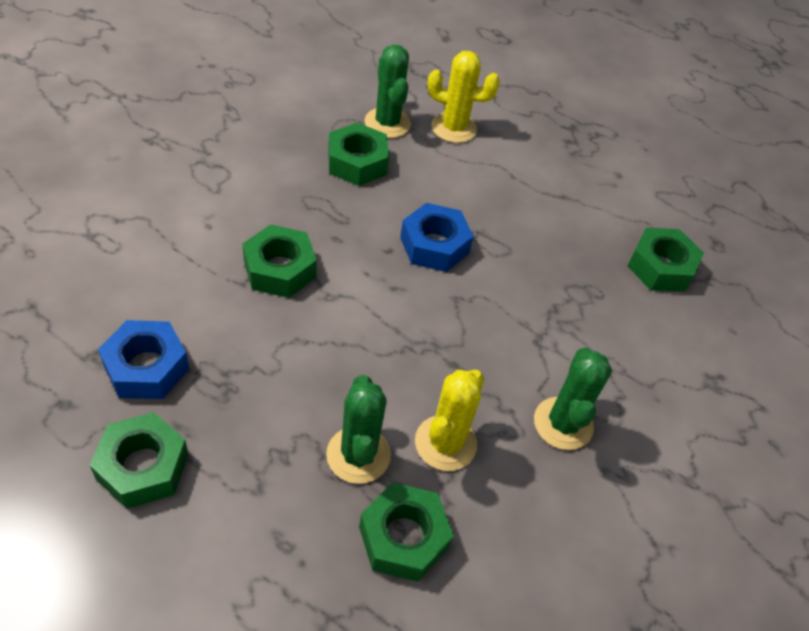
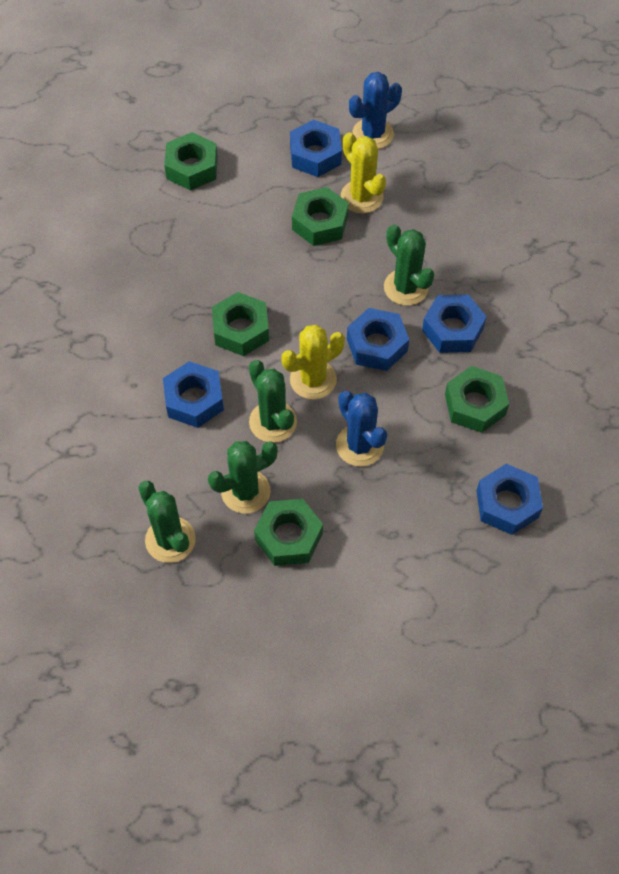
blue cactus: 0 -> 2
blue nut: 2 -> 5
green cactus: 3 -> 4

